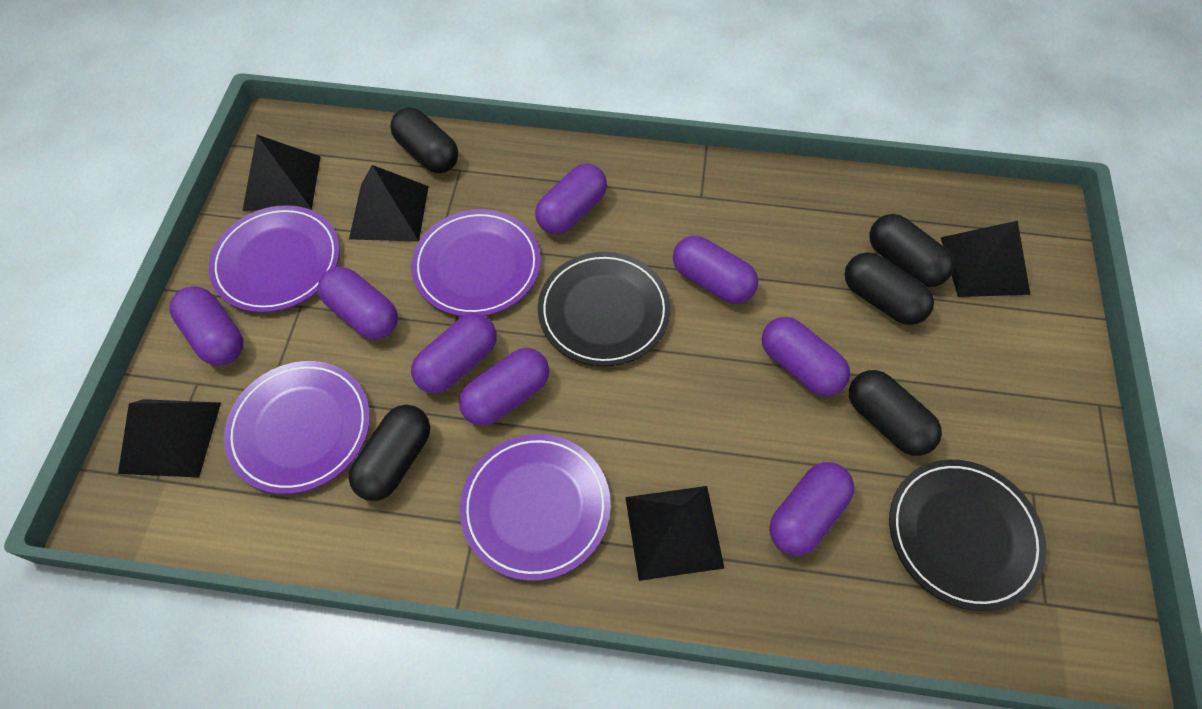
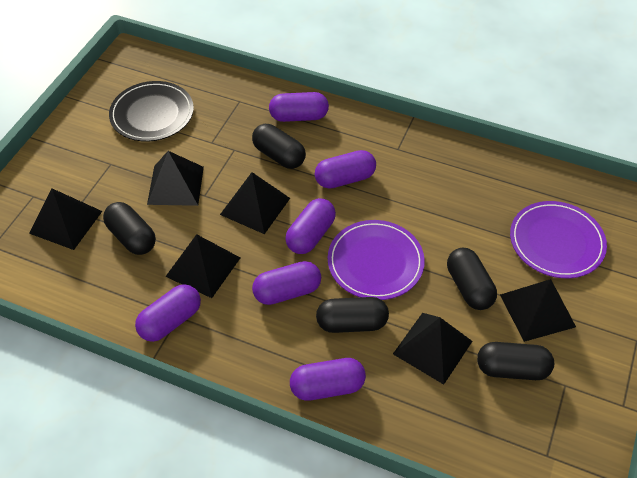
black plate: 2 -> 1
black pyramid: 5 -> 6
purple capsule: 8 -> 6
purple plate: 4 -> 2

